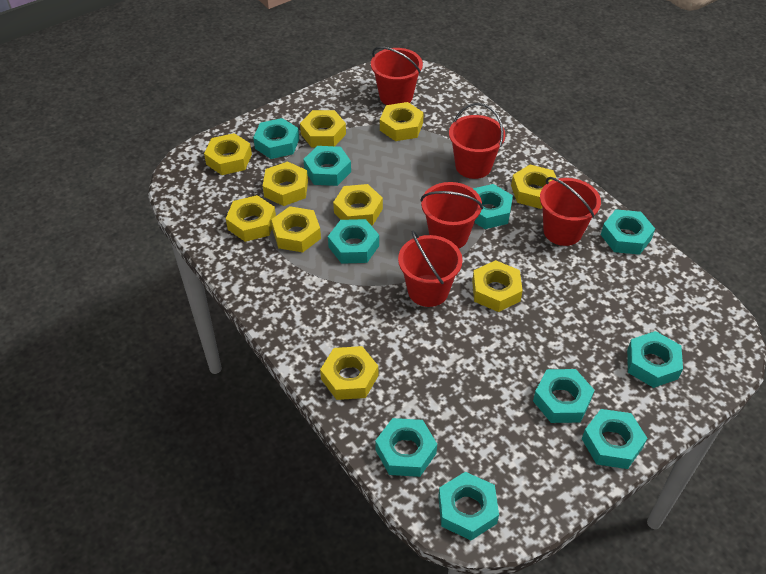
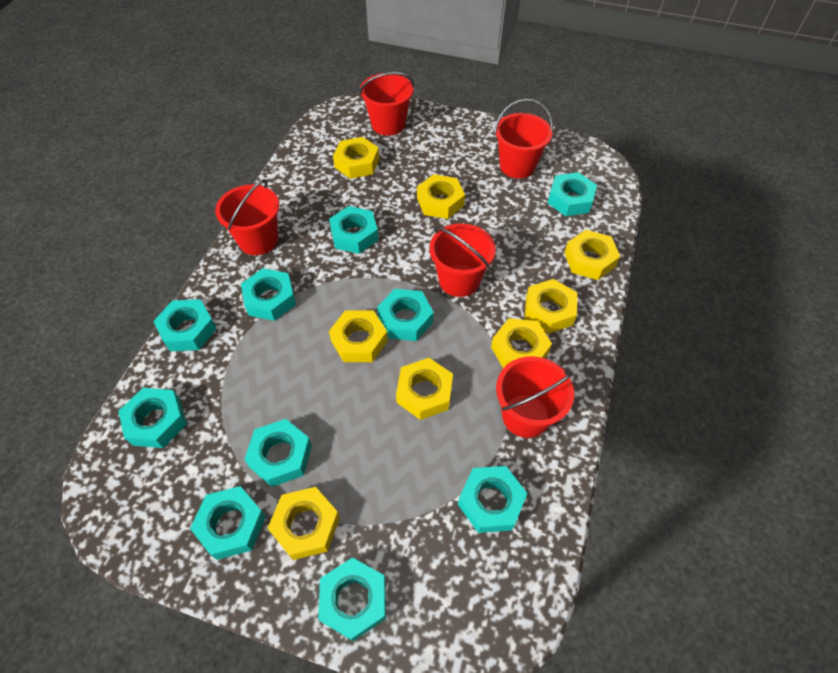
yellow nut: 10 -> 8

